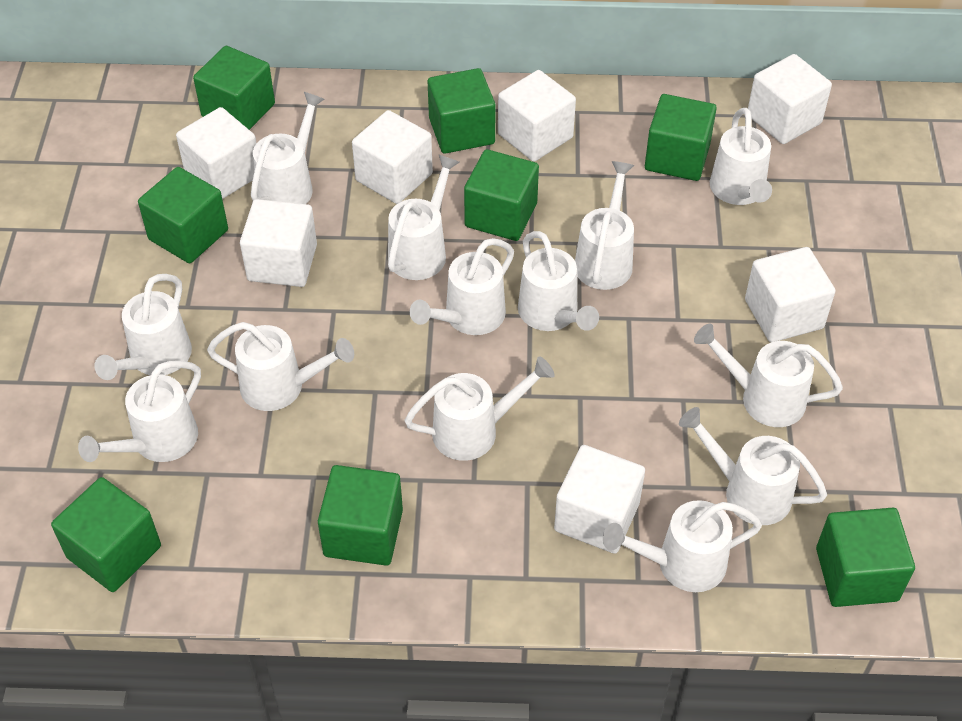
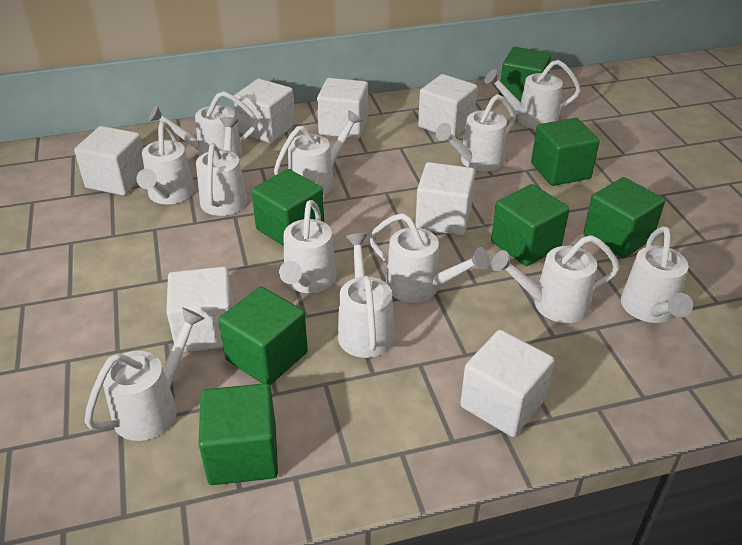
green cube: 8 -> 7
white watering can: 13 -> 12

